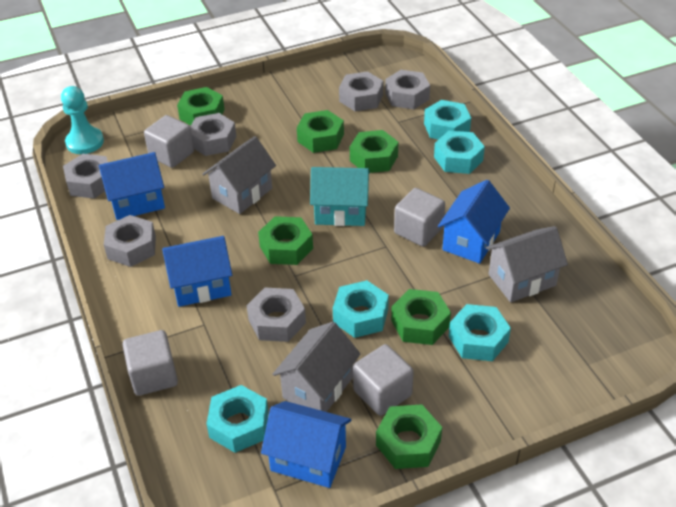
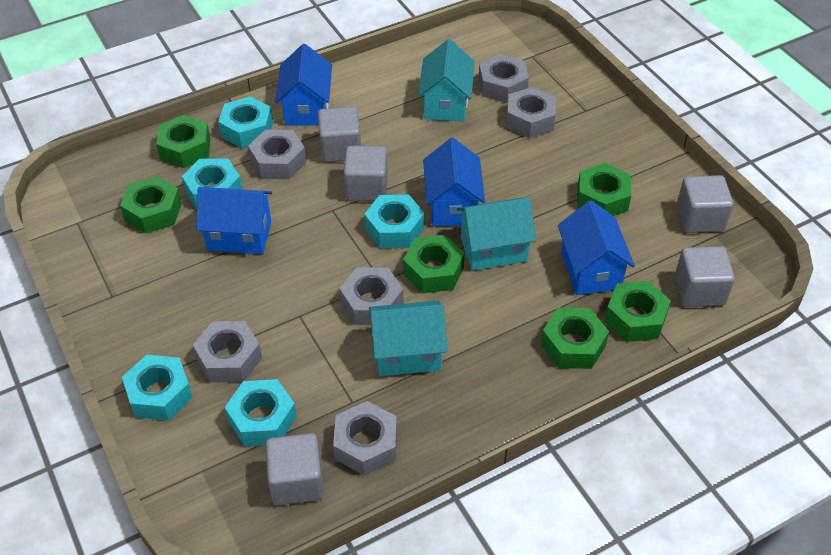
grey cube: 4 -> 5
grey house: 3 -> 0
turquoise house: 1 -> 3
turquoise pawn: 1 -> 0

